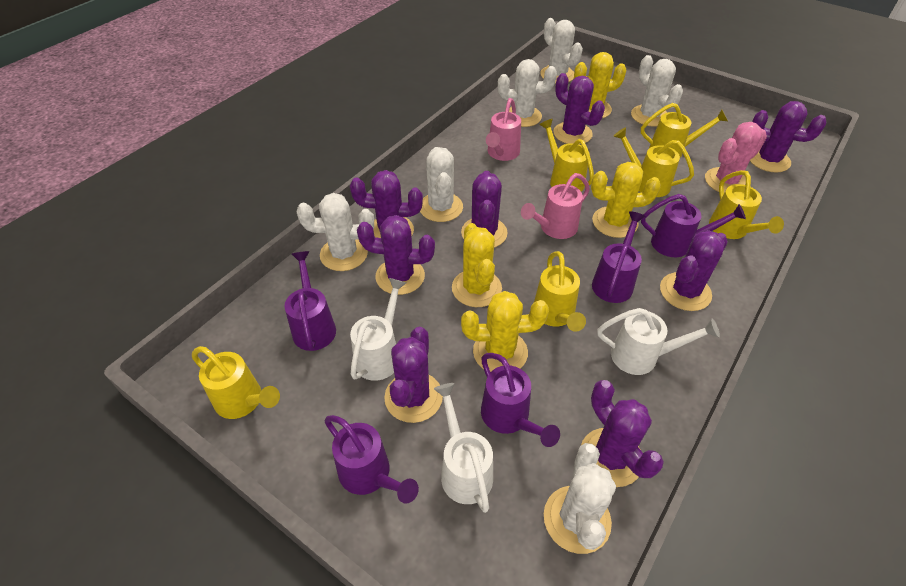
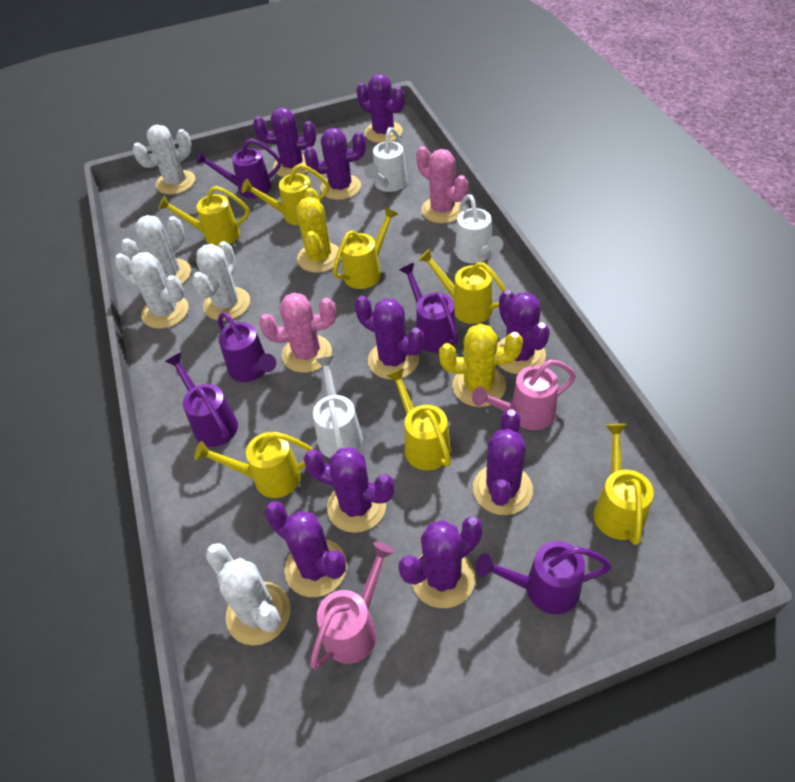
pink cactus: 1 -> 2
purple cactus: 8 -> 9
white cactus: 6 -> 5
yellow cactus: 4 -> 2
yellow watering can: 6 -> 7

